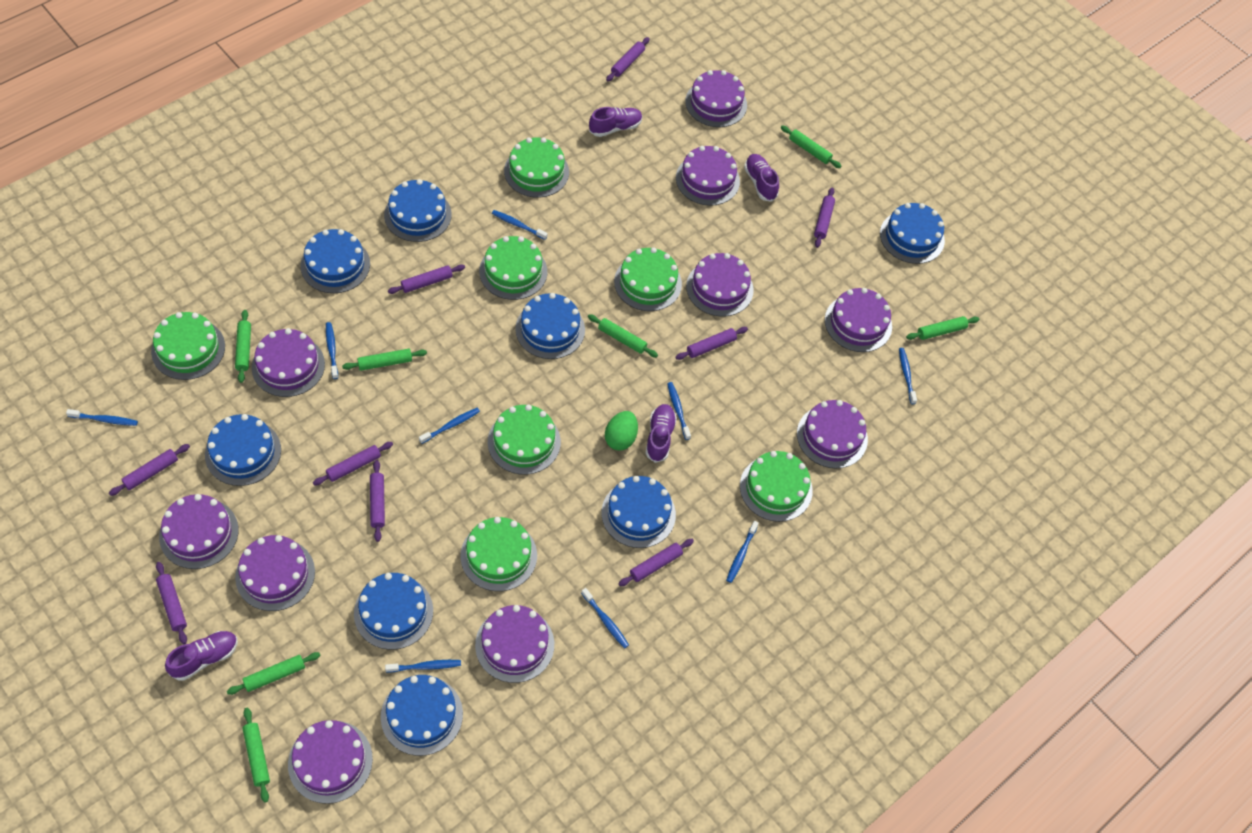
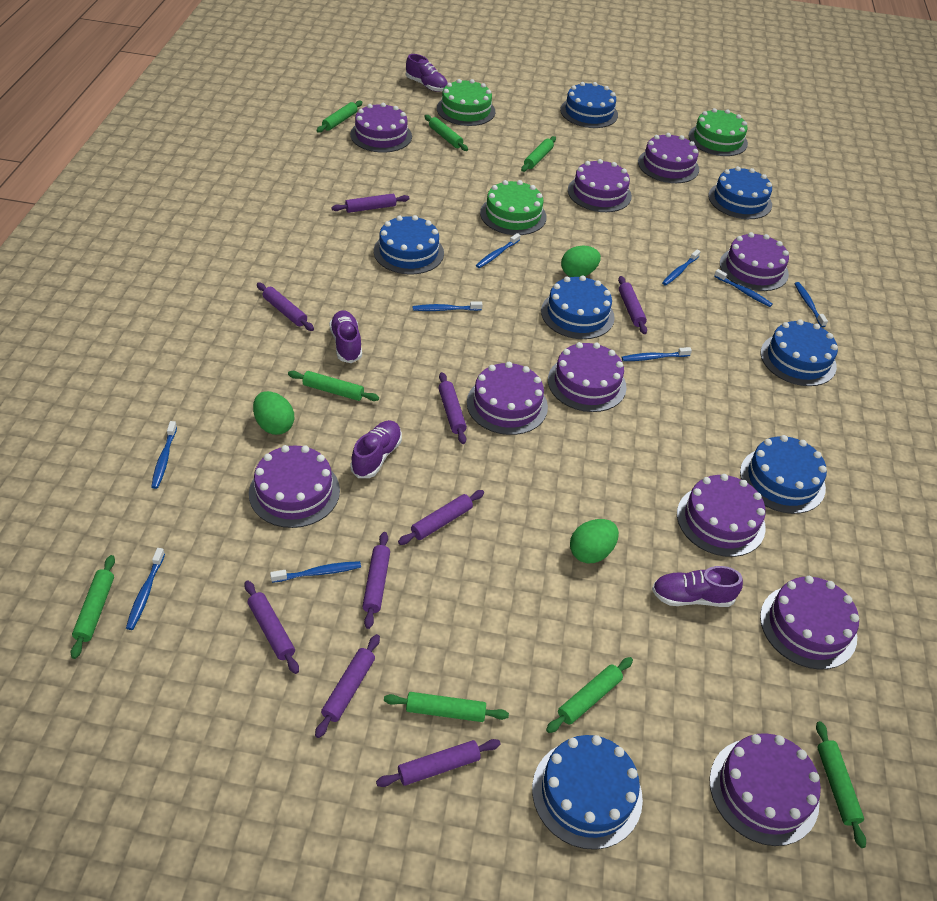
blue cake: 8 -> 7
green cake: 7 -> 3
green egg: 1 -> 3
green rolling pin: 7 -> 8

